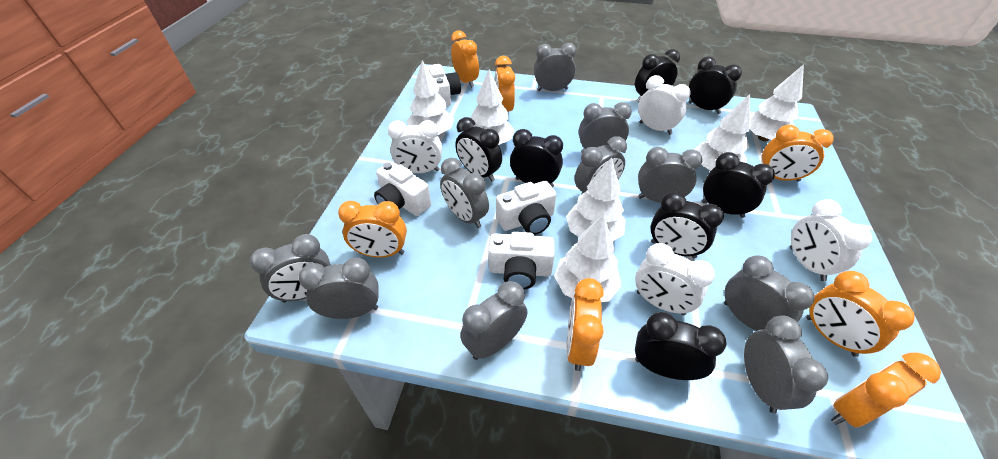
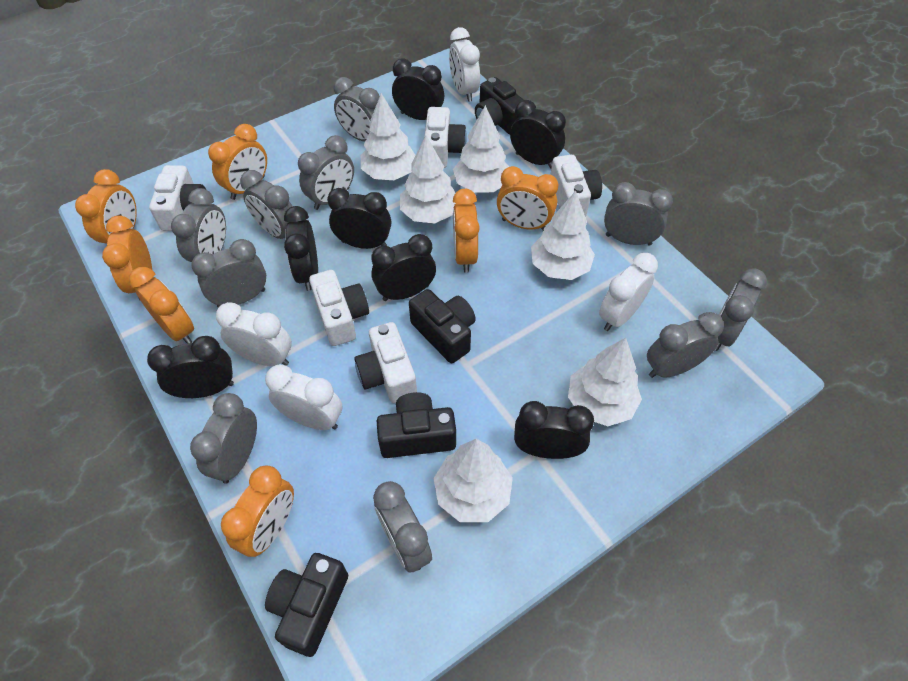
black camera: 0 -> 4
white camera: 4 -> 5

